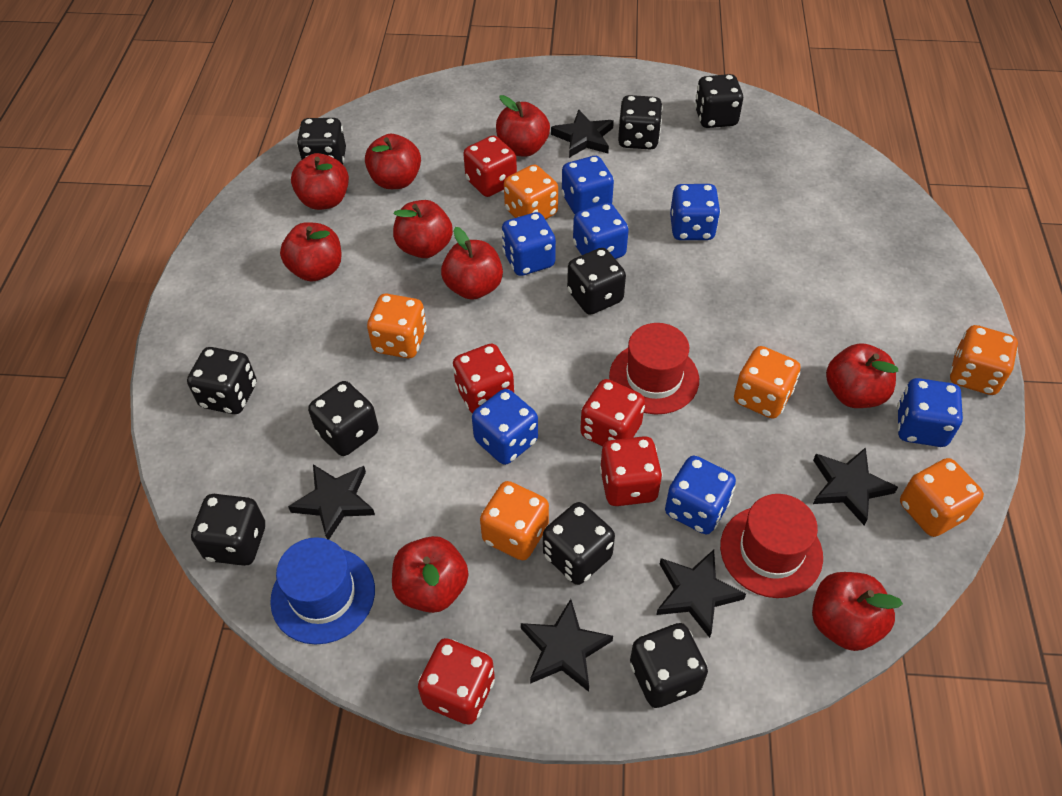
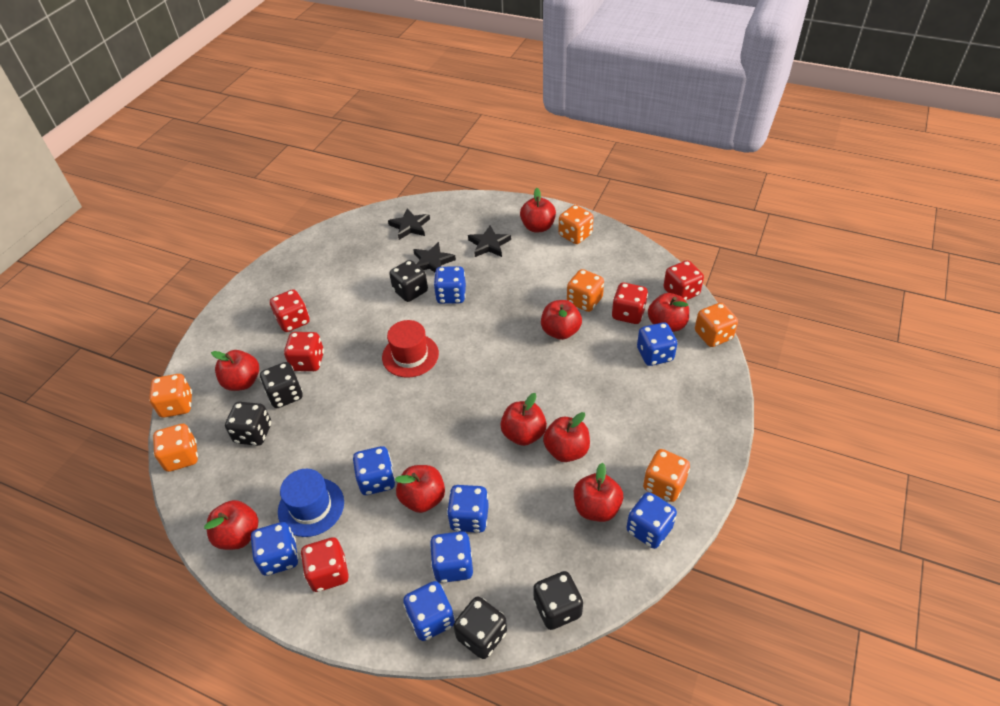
black dice: 9 -> 5
black star: 5 -> 3
blue dice: 7 -> 8
red hat: 2 -> 1

